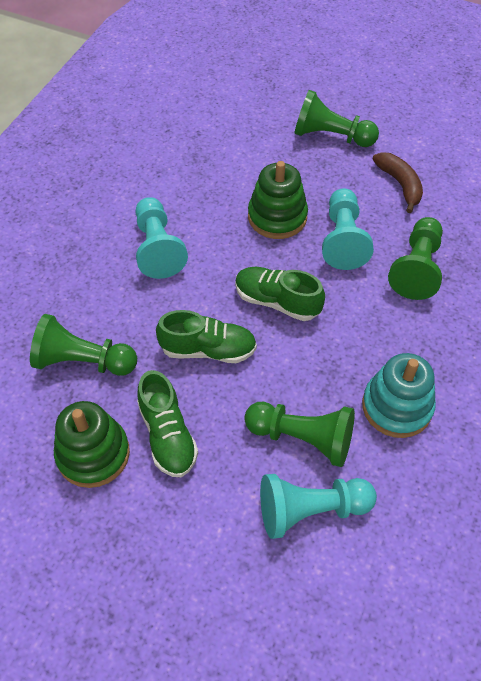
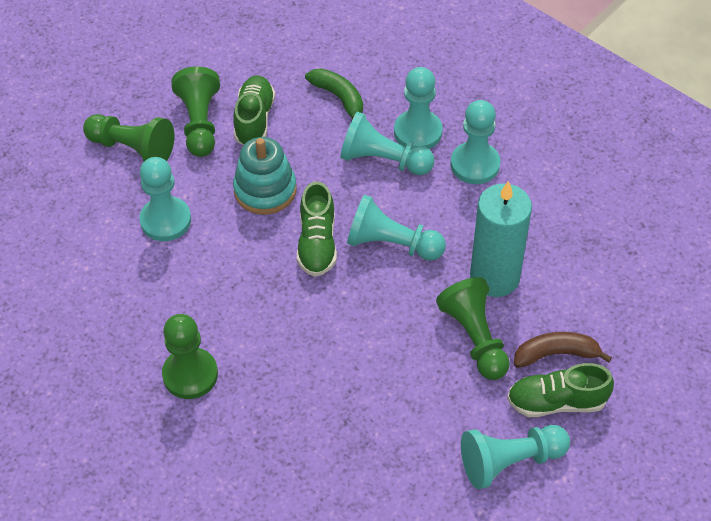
green banana: 0 -> 1
green stacking toy: 2 -> 0
turquoise candle: 0 -> 1
turquoise pawn: 3 -> 6

